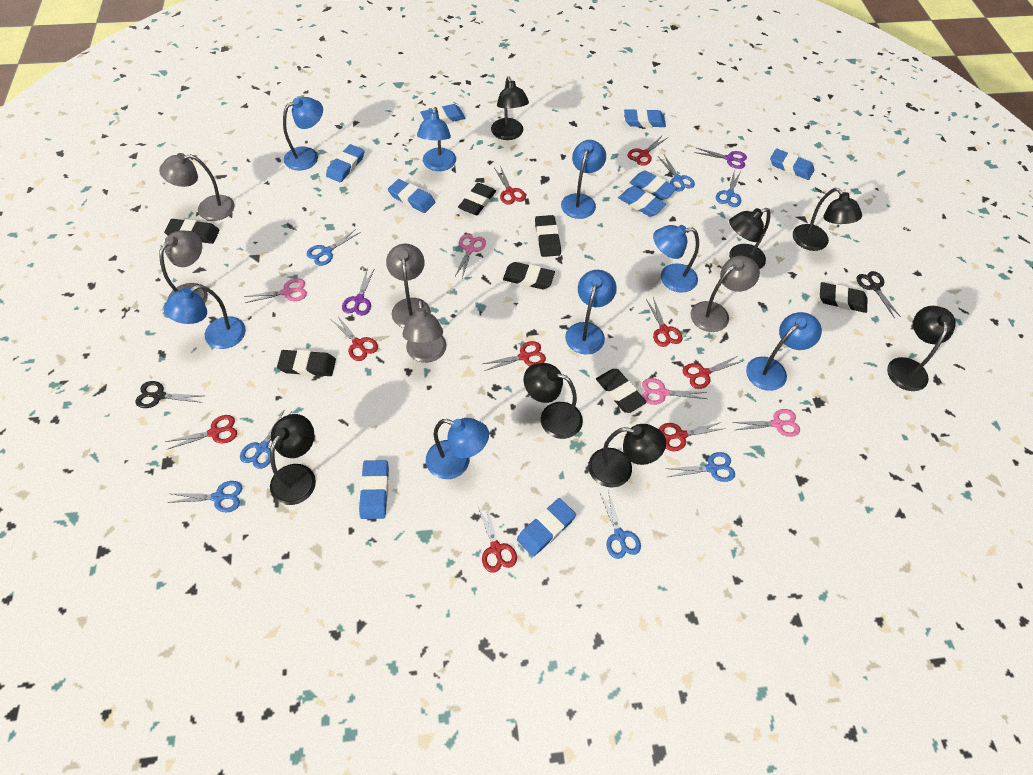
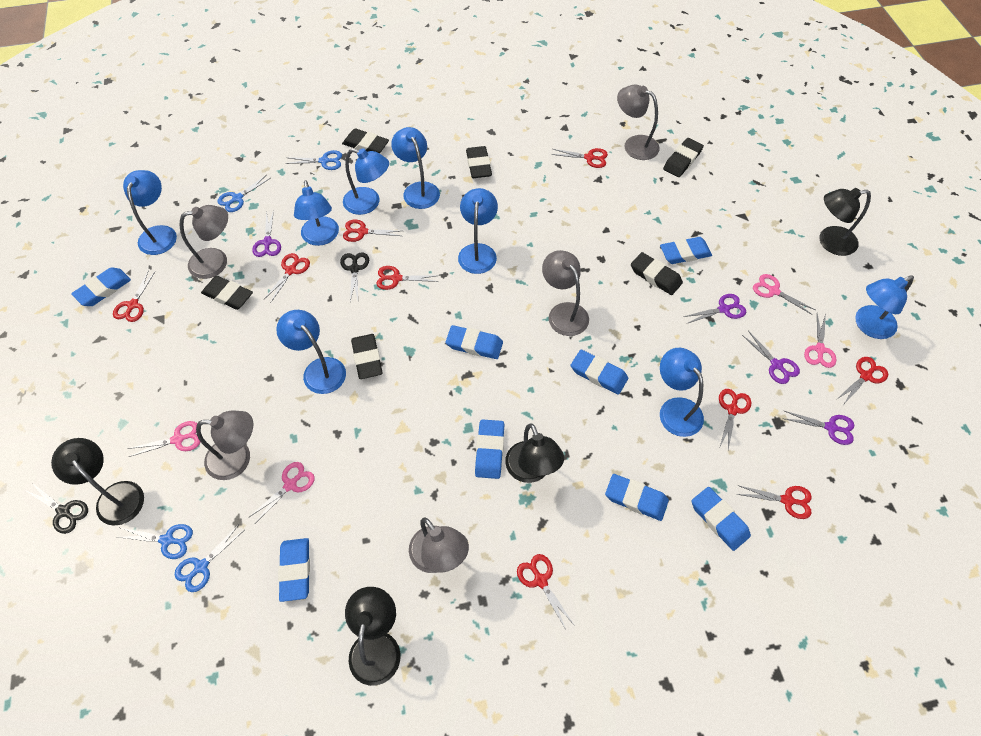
black eraser: 7 -> 6
black lamp: 7 -> 4
blue eraser: 9 -> 8
blue scissors: 7 -> 4
purple scissors: 2 -> 4

